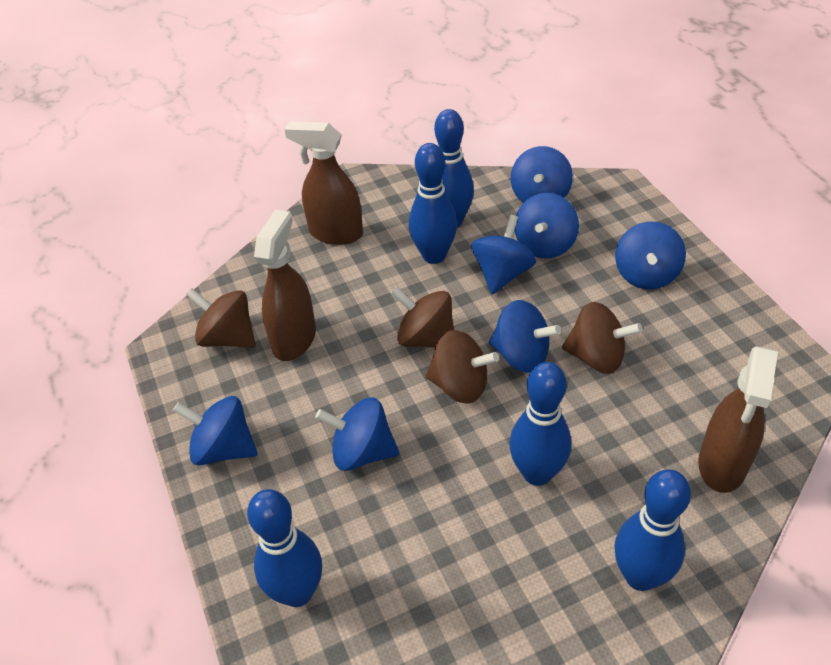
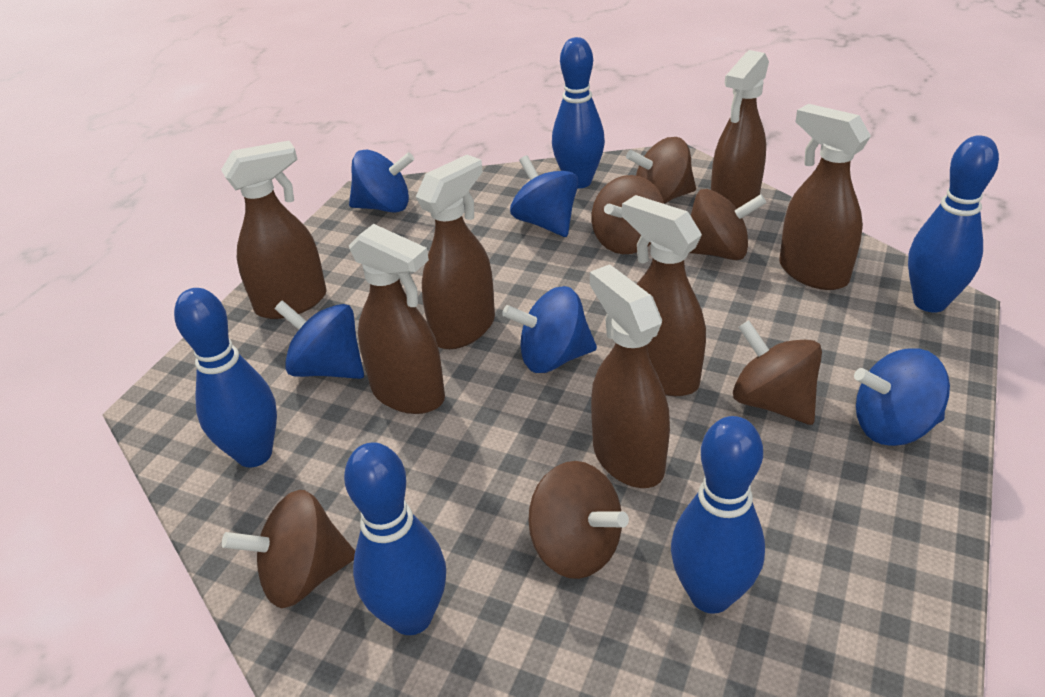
blue spinning top: 7 -> 5
brown spinning top: 4 -> 6
brown spray bottle: 3 -> 7

